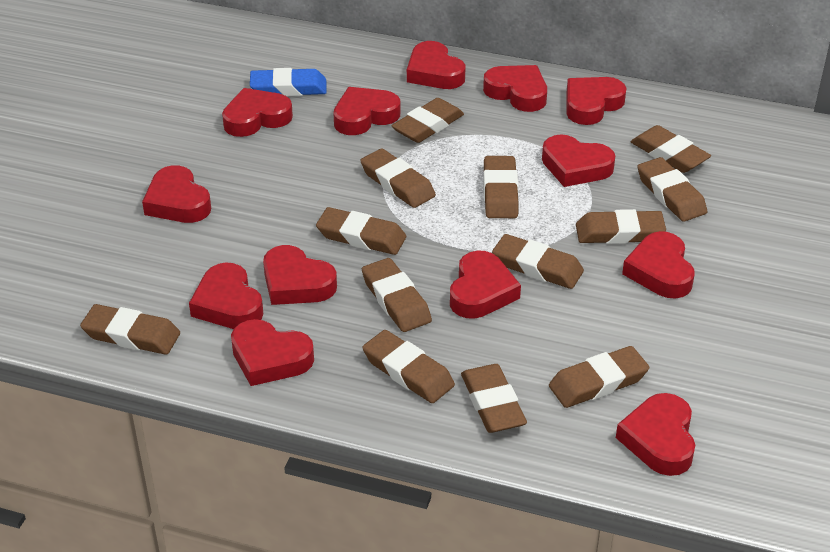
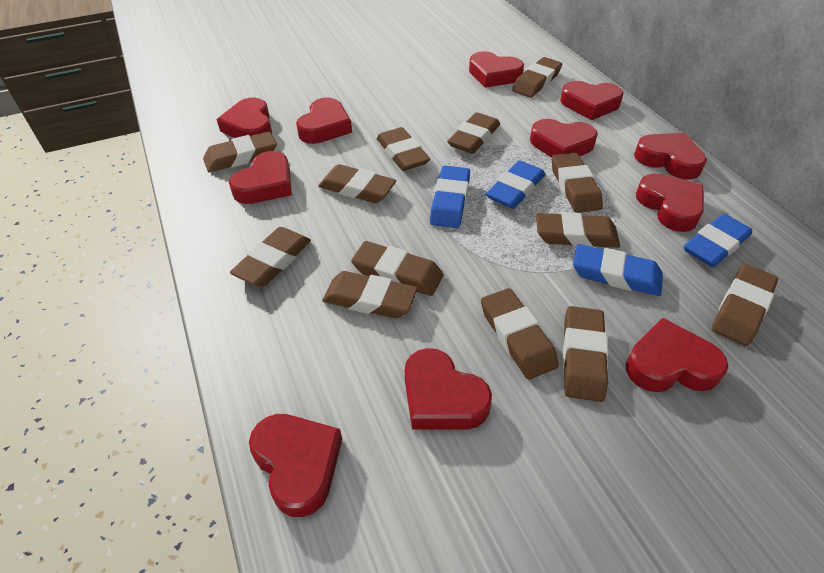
blue eraser: 1 -> 4
red heart: 13 -> 11

